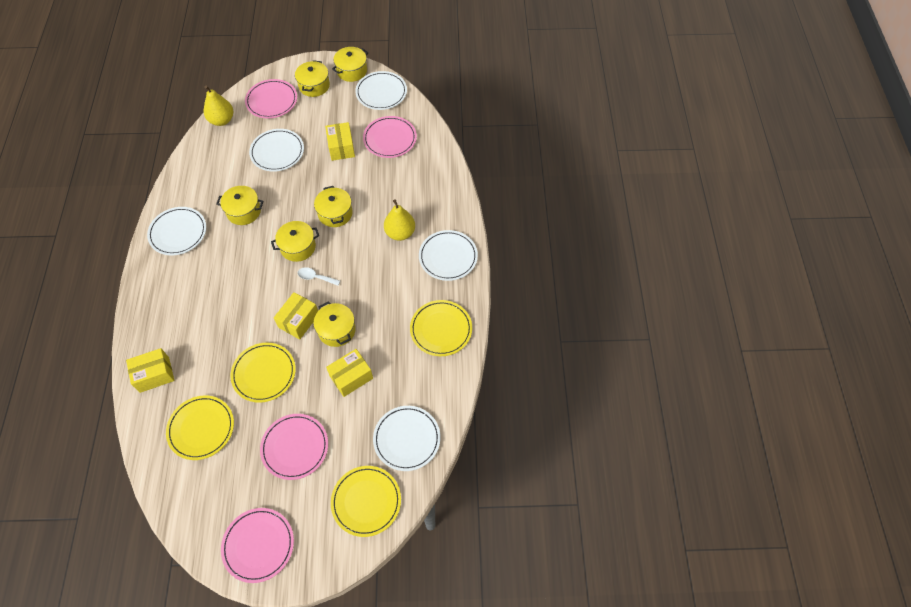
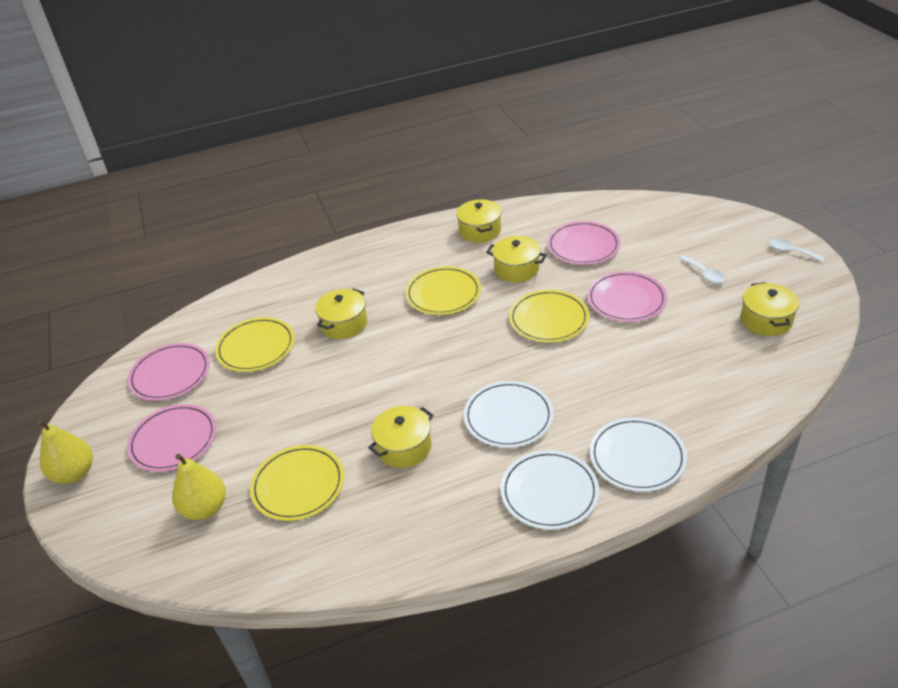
white plate: 5 -> 3
white spoon: 1 -> 2
yellow box: 4 -> 0
yellow pot: 6 -> 5

